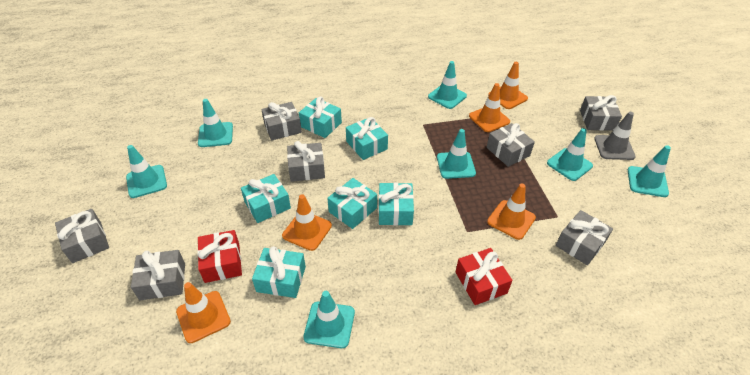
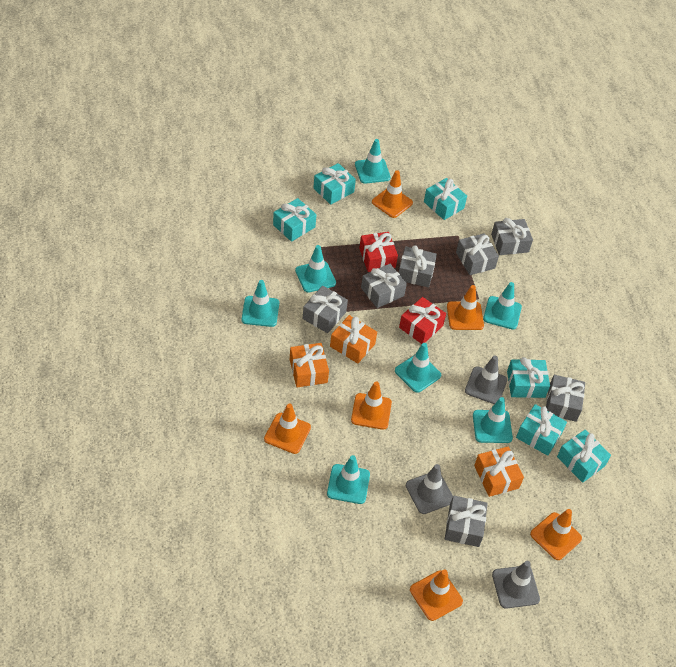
grey traffic cone: 1 -> 3
orange gift: 0 -> 3
orange traffic cone: 5 -> 6

